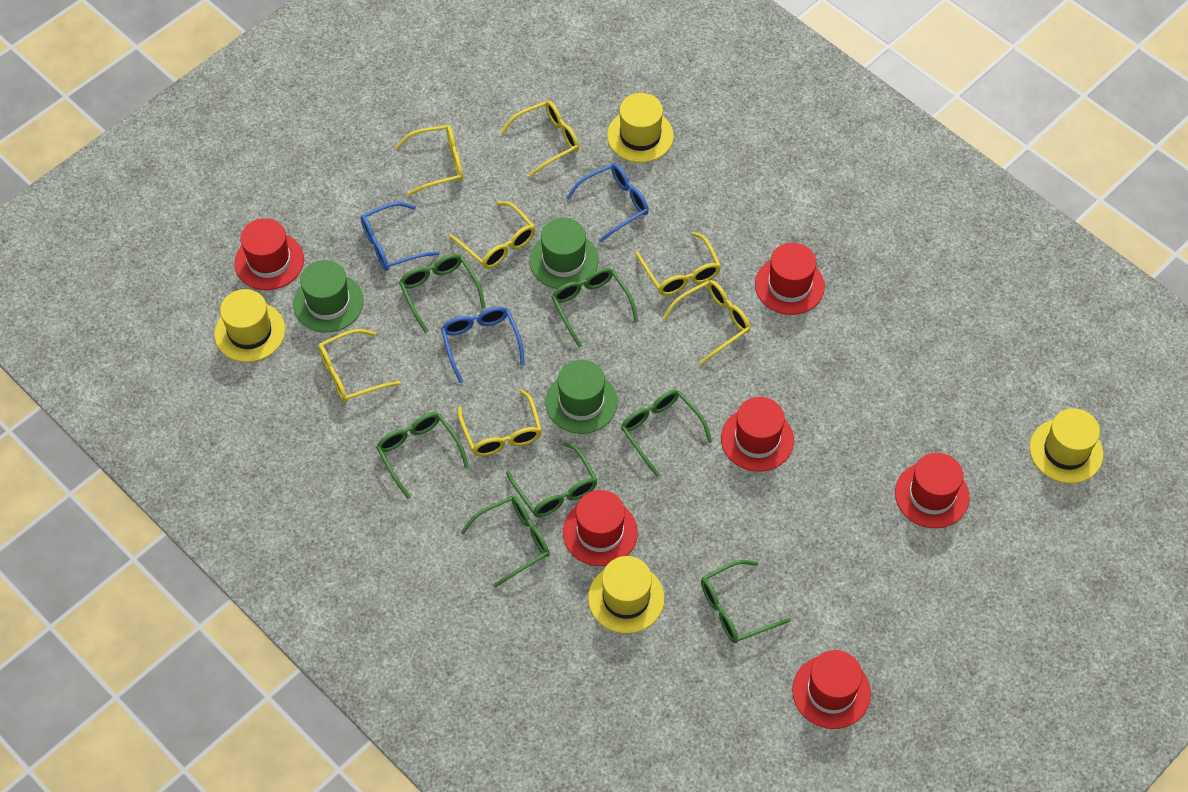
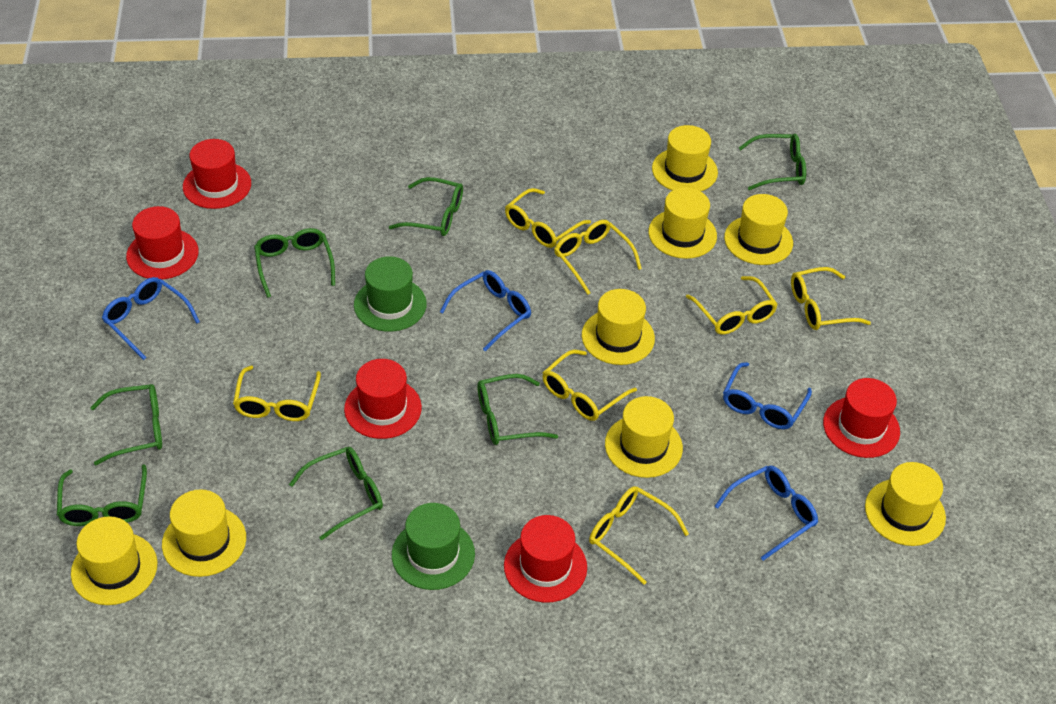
blue glasses: 3 -> 4
green hat: 3 -> 2
red hat: 6 -> 5
yellow hat: 4 -> 8

